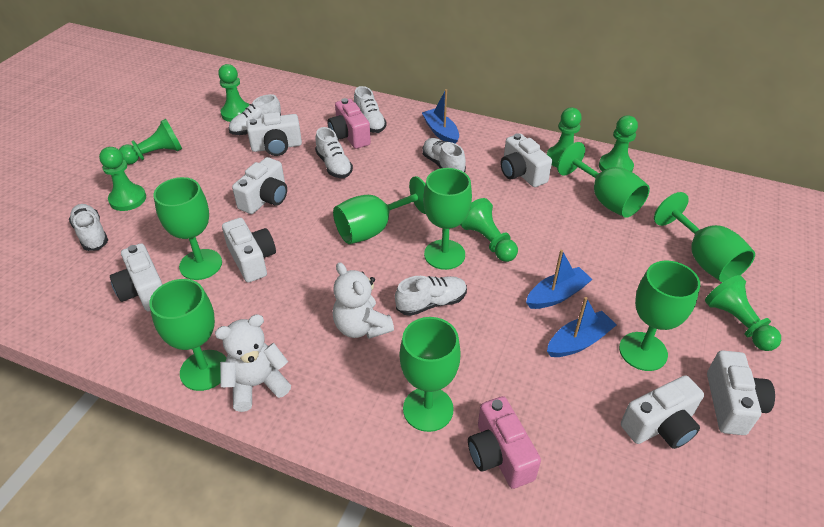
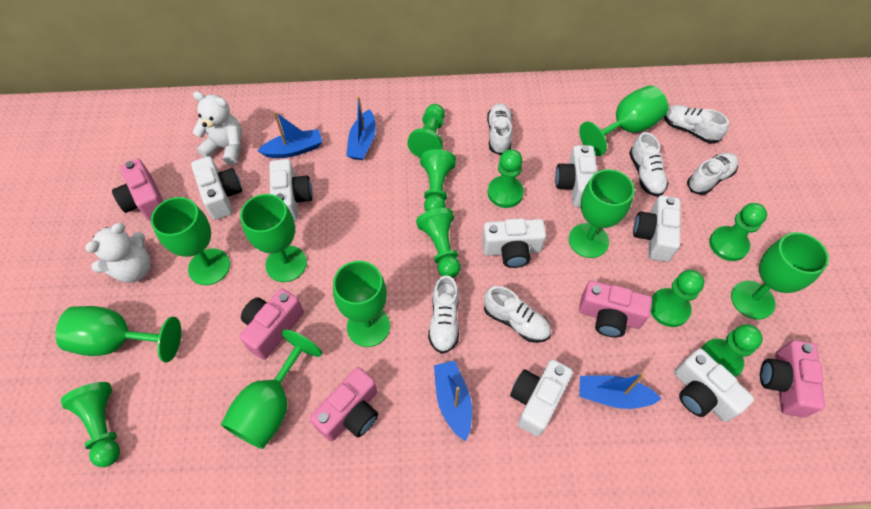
blue boat: 3 -> 4
green pawn: 7 -> 8
pink camera: 2 -> 5

